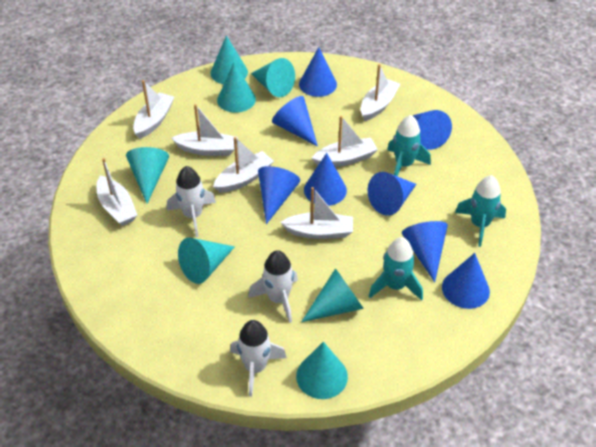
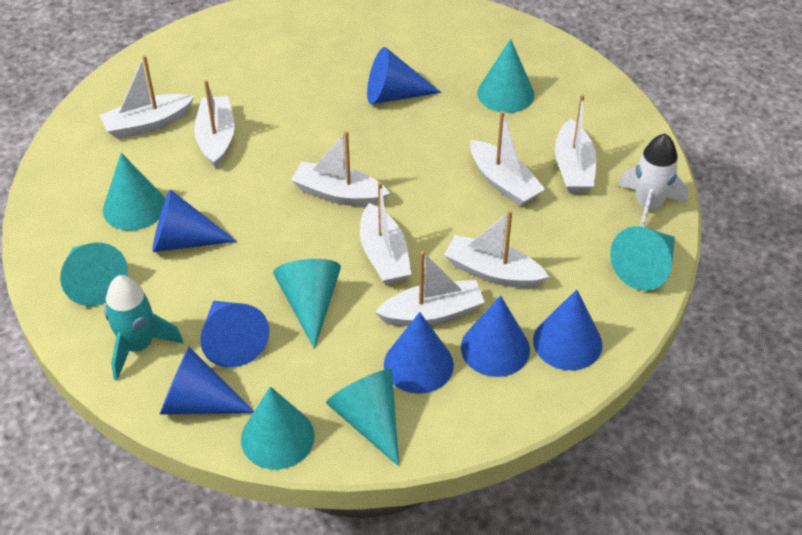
blue cone: 8 -> 7
turquoise rocket: 3 -> 1
white boat: 7 -> 8
white rocket: 3 -> 1

